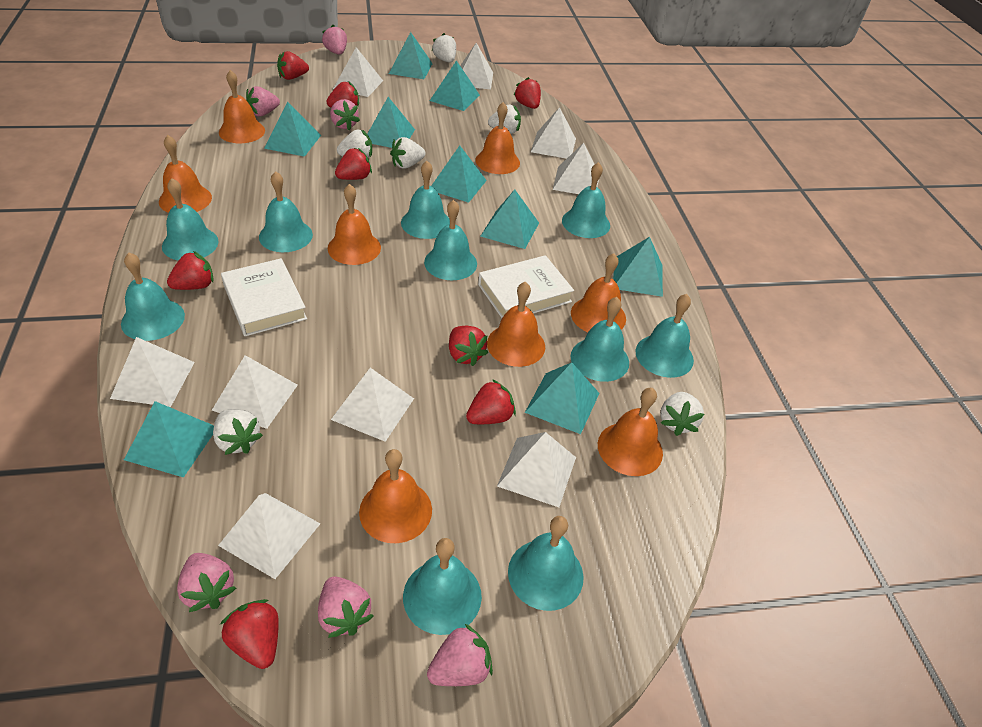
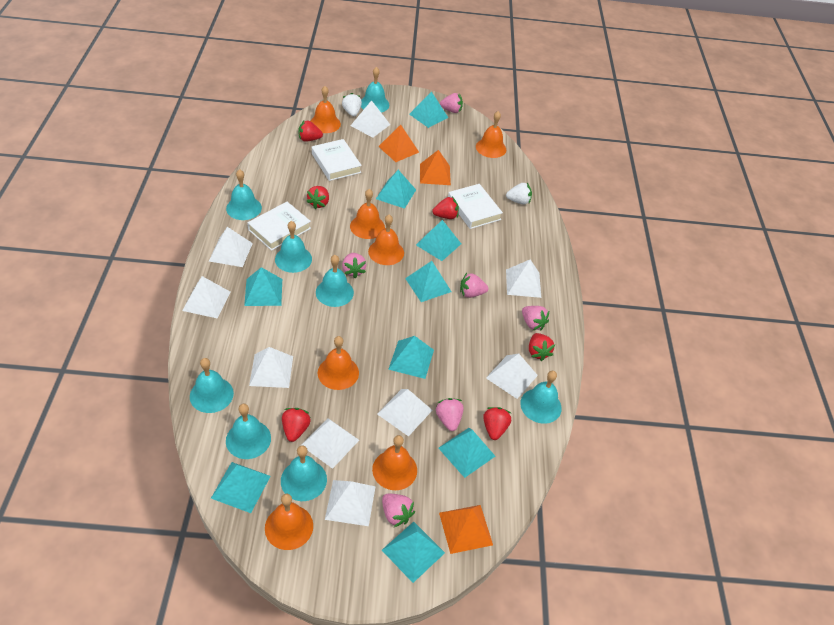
orange bell: 8 -> 7
orange pyramid: 0 -> 3
red strawberry: 8 -> 6
turquoise bell: 10 -> 8
white book: 2 -> 3
white strawberry: 6 -> 2

